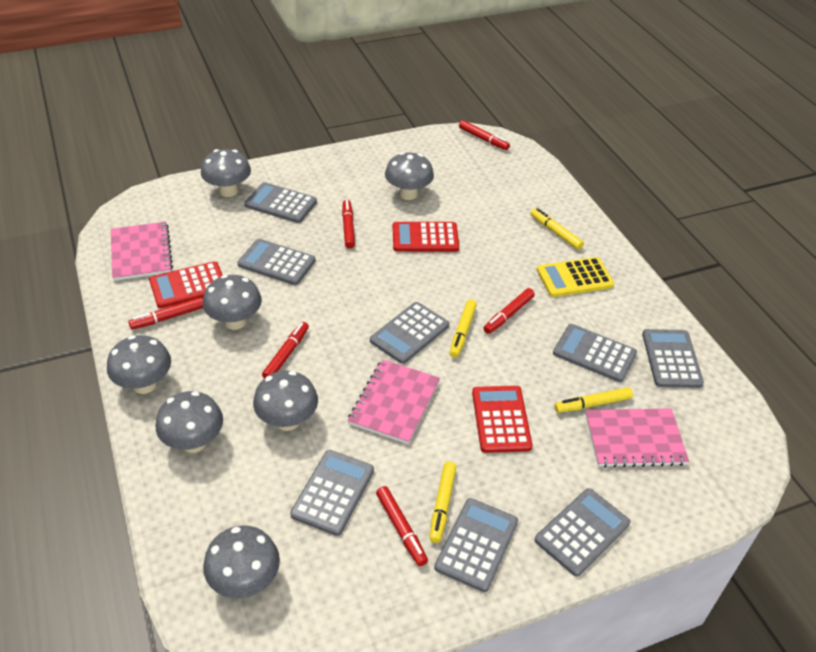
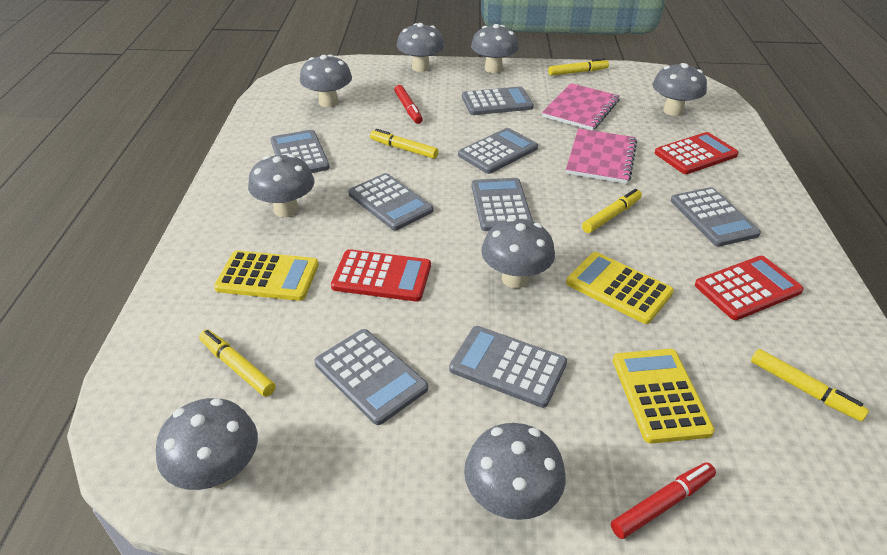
grey mushroom: 7 -> 8
pink notebook: 3 -> 2
red marker: 6 -> 2
yellow calculator: 1 -> 3
yellow marker: 4 -> 5

